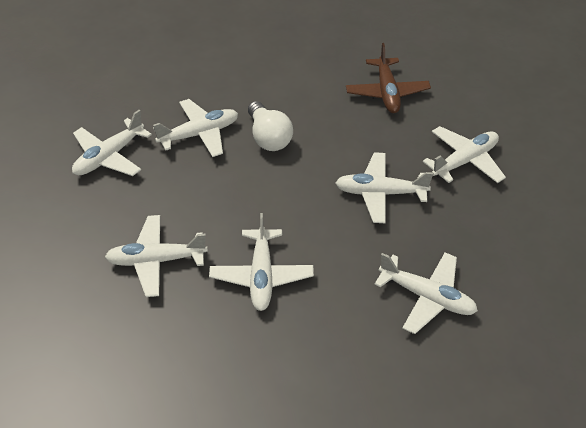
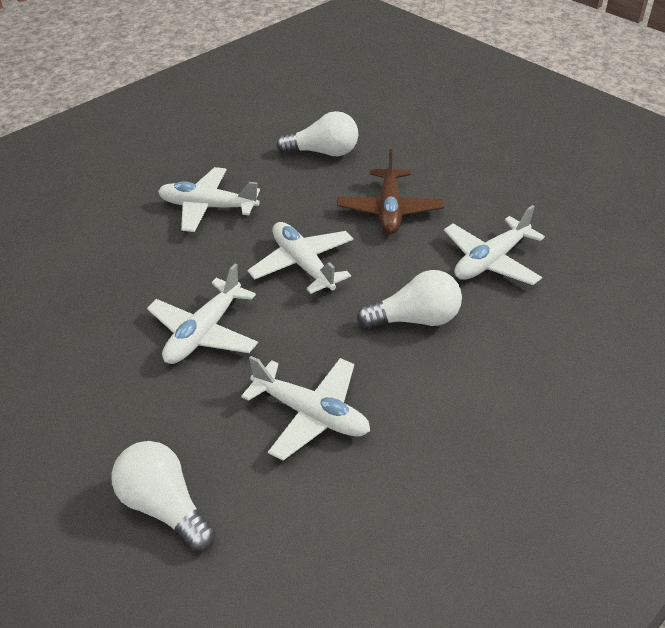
white light bulb: 1 -> 3
white plane: 7 -> 5

